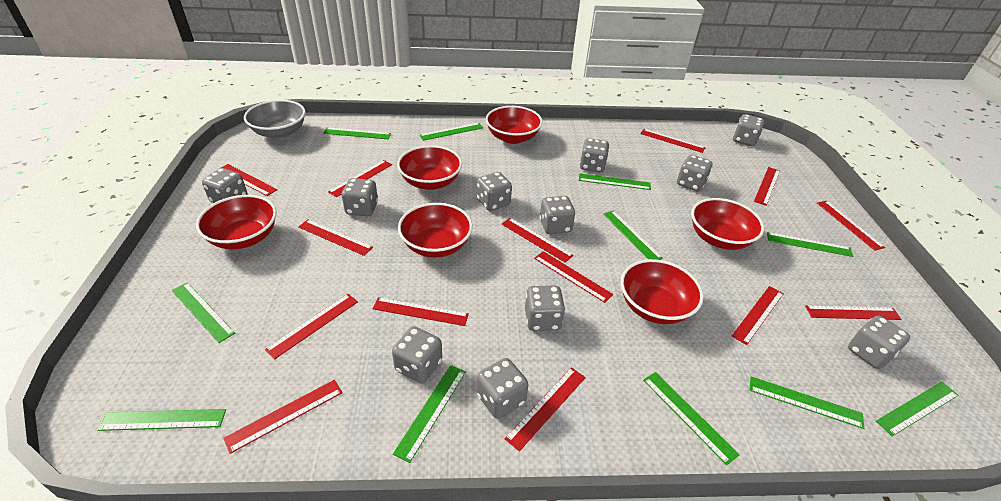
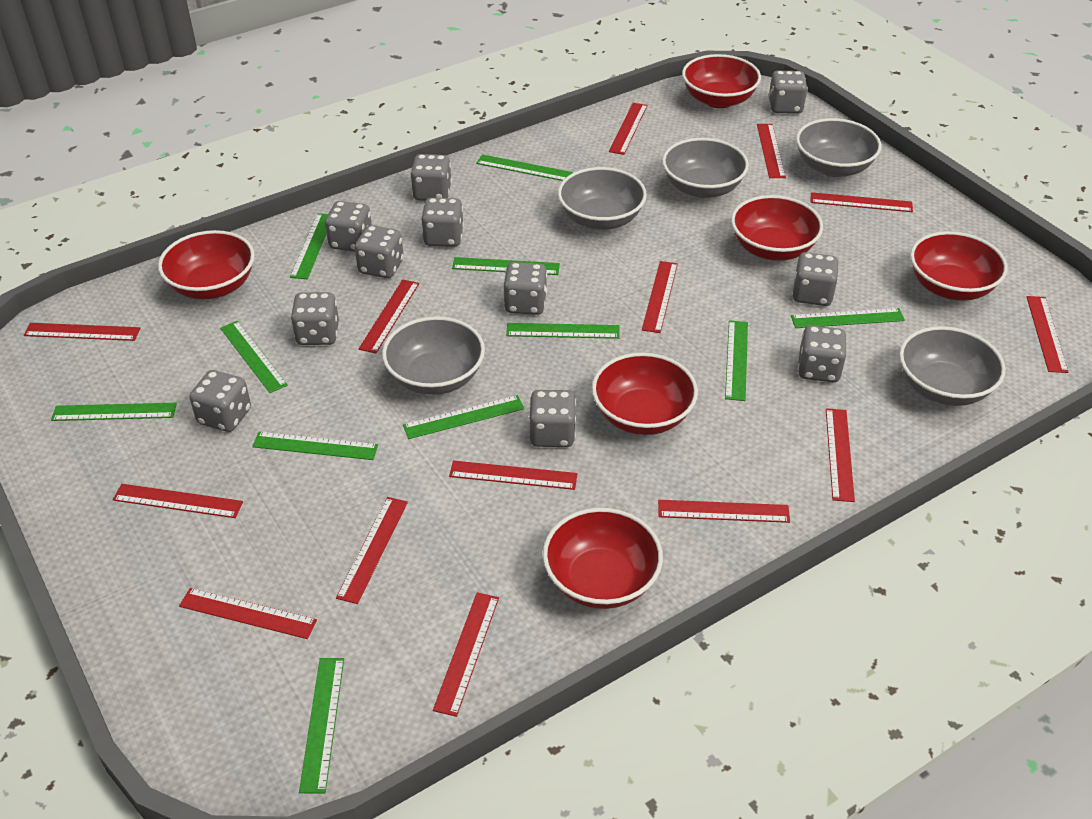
grey bowl: 1 -> 5

